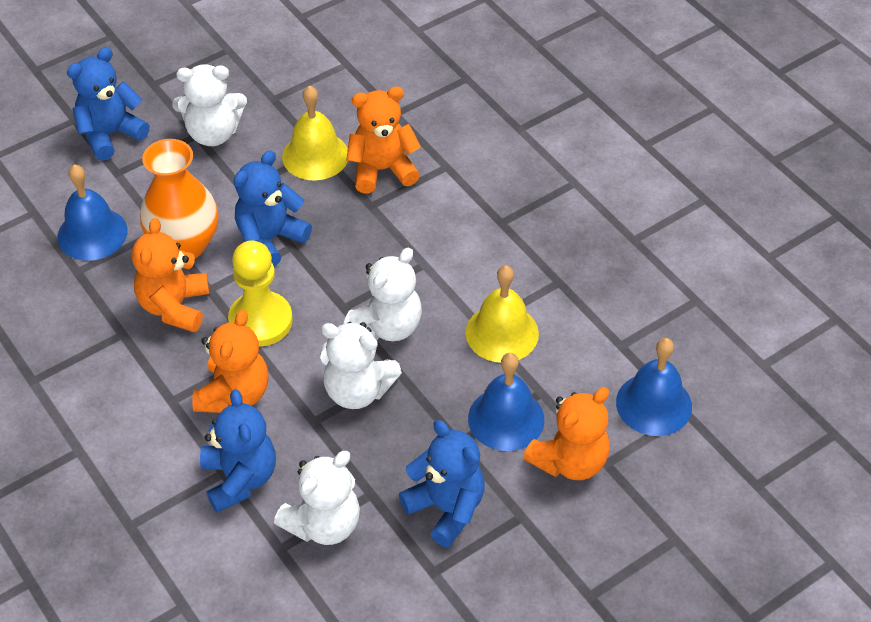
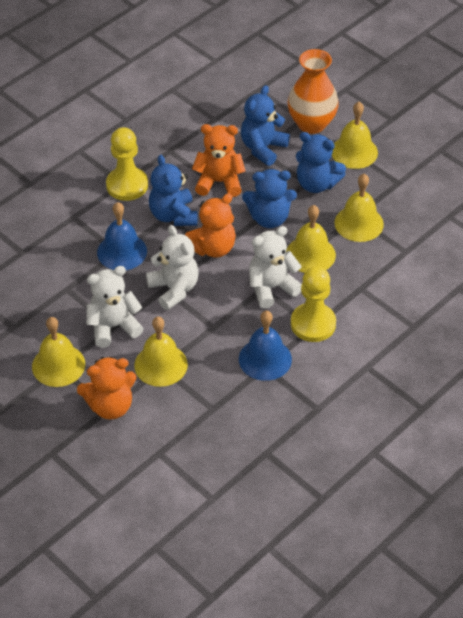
blue bell: 3 -> 2
orange teddy bear: 4 -> 3
white teddy bear: 4 -> 3
yellow bell: 2 -> 5
yellow pawn: 1 -> 2

